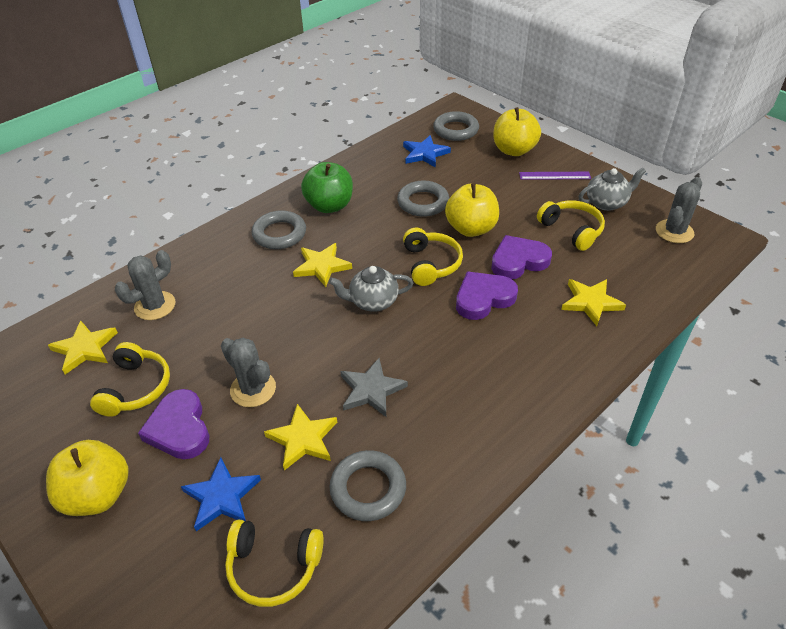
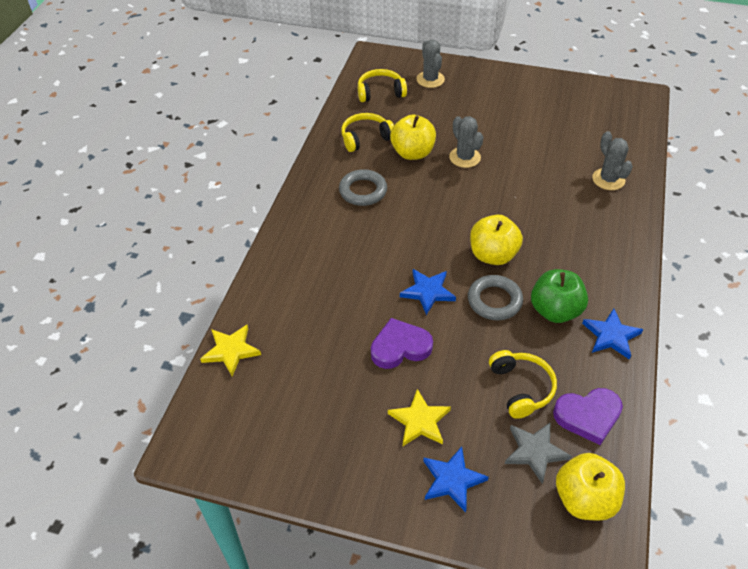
blue star: 2 -> 3
grey ring: 4 -> 2
grey teapot: 2 -> 0
purple heart: 3 -> 2
purple ruler: 1 -> 0
yellow headphones: 4 -> 3
yellow star: 4 -> 2

